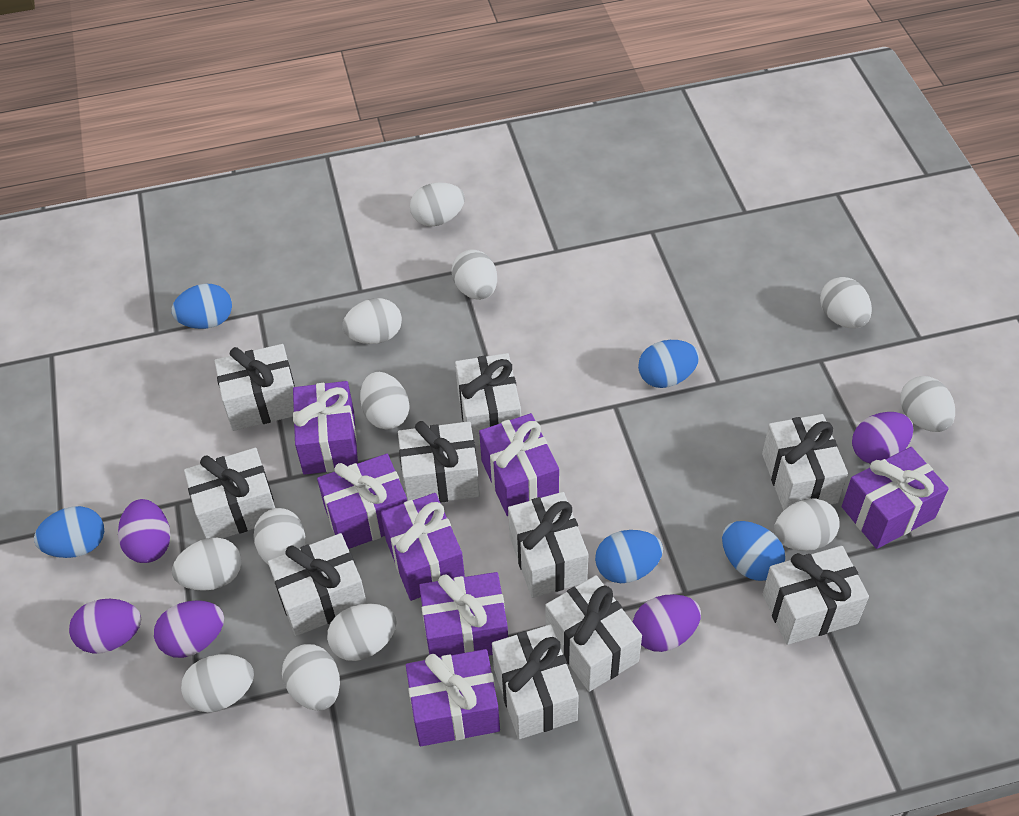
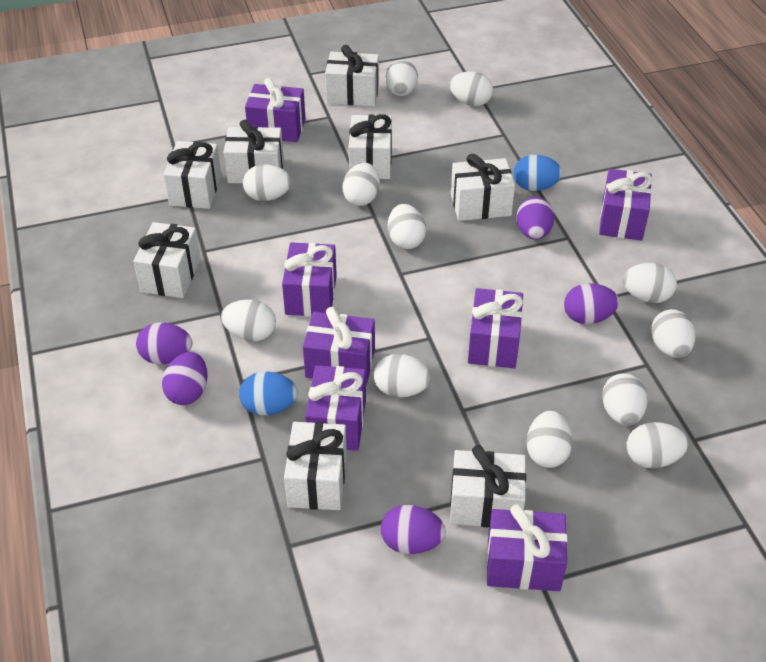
blue egg: 5 -> 2
white gift: 10 -> 8

